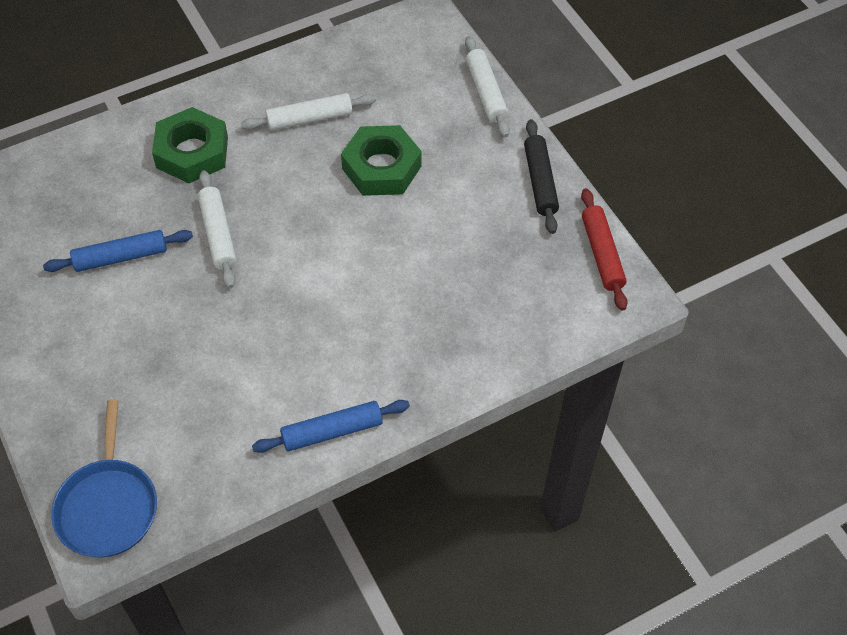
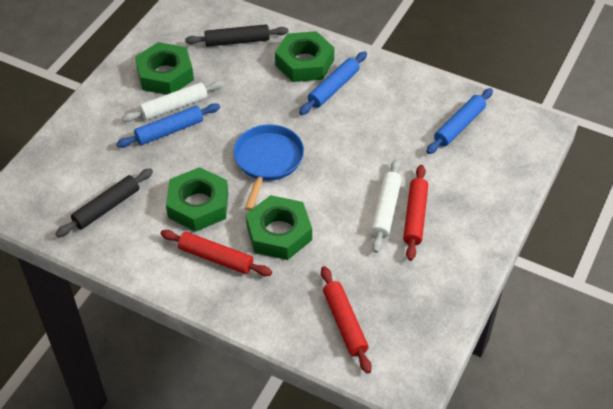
black rolling pin: 1 -> 2
blue rolling pin: 2 -> 3
green nut: 2 -> 4
red rolling pin: 1 -> 3
white rolling pin: 3 -> 2

